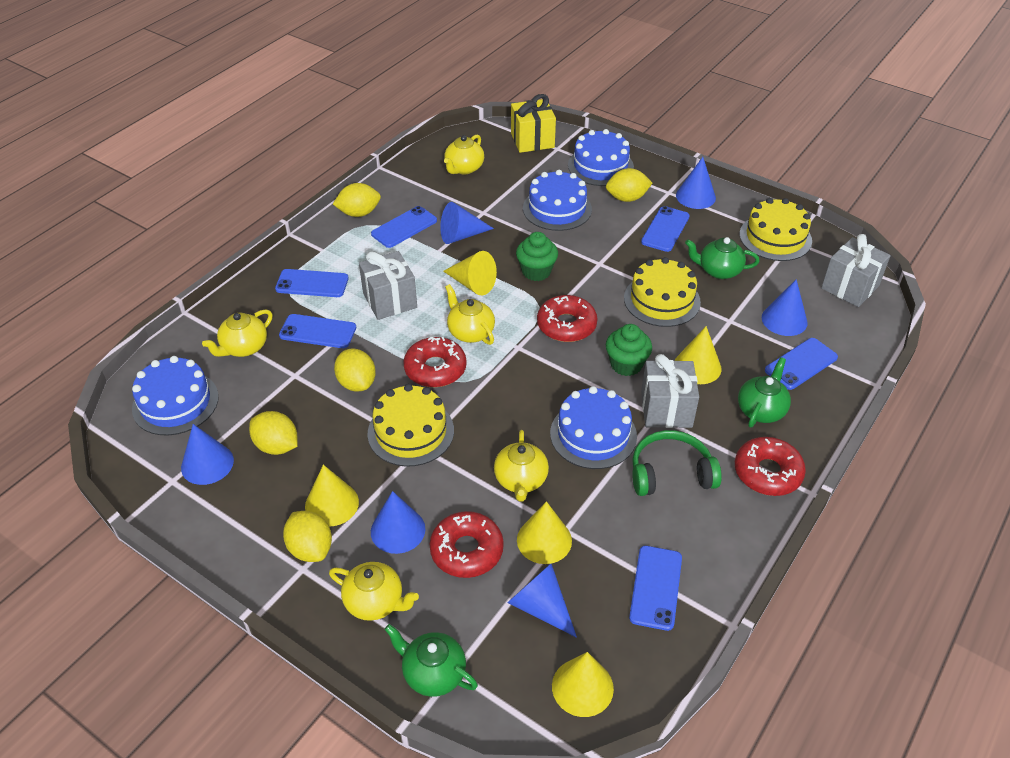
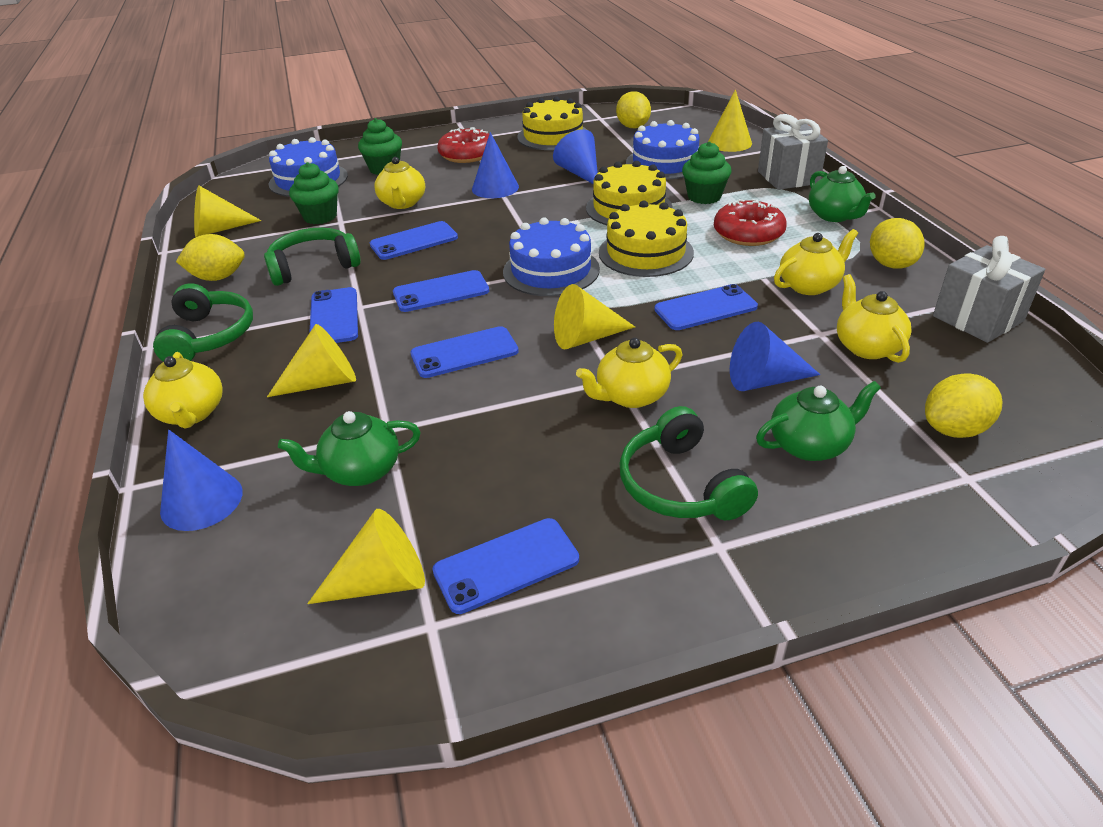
blue cake: 4 -> 3
blue cone: 6 -> 4
green cupcake: 2 -> 3
green headphones: 1 -> 3
grey gift: 3 -> 2
red donut: 4 -> 2
yellow gift: 1 -> 0
yellow lemon: 5 -> 4

